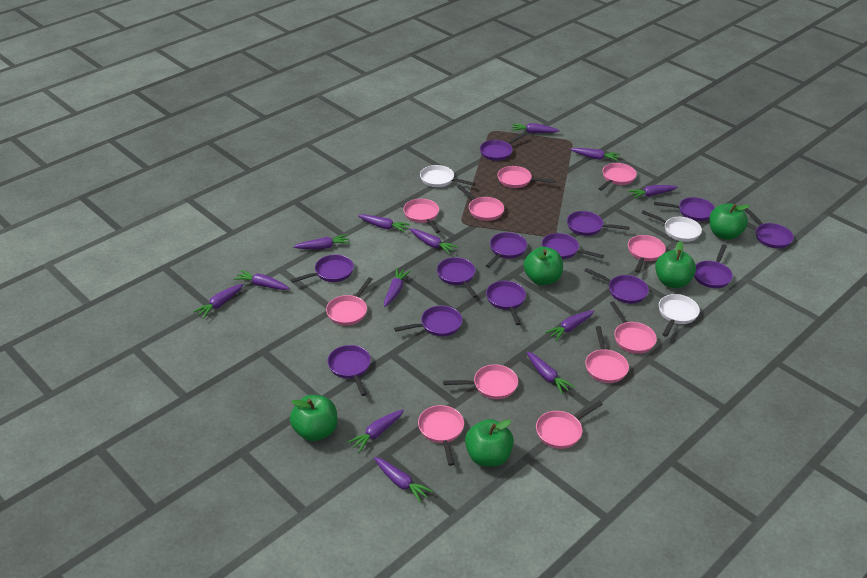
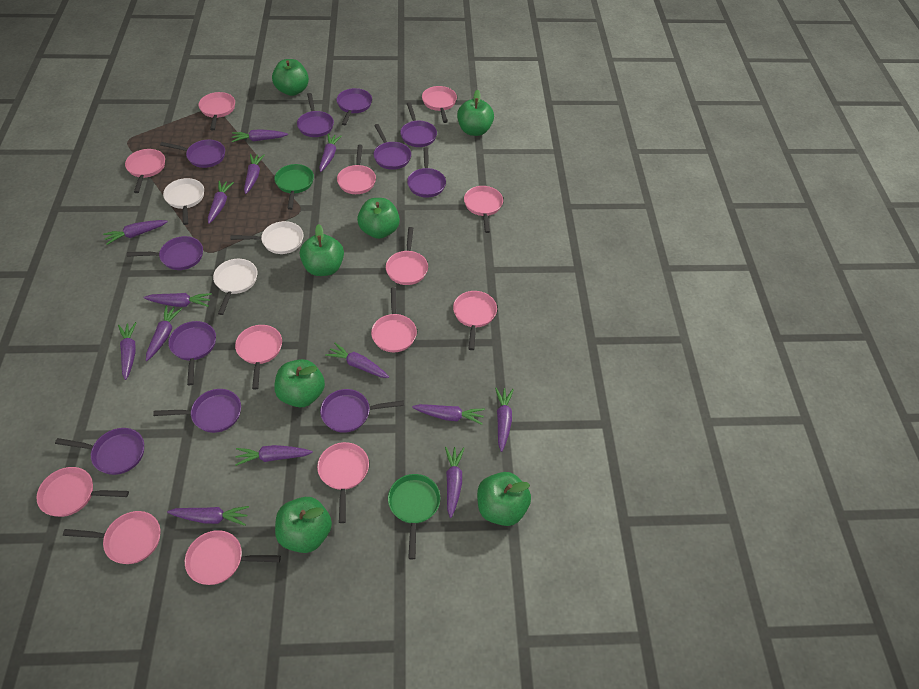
green apple: 5 -> 7
green pan: 0 -> 2
pink pan: 11 -> 13
purple carrot: 13 -> 14
purple pan: 13 -> 11

